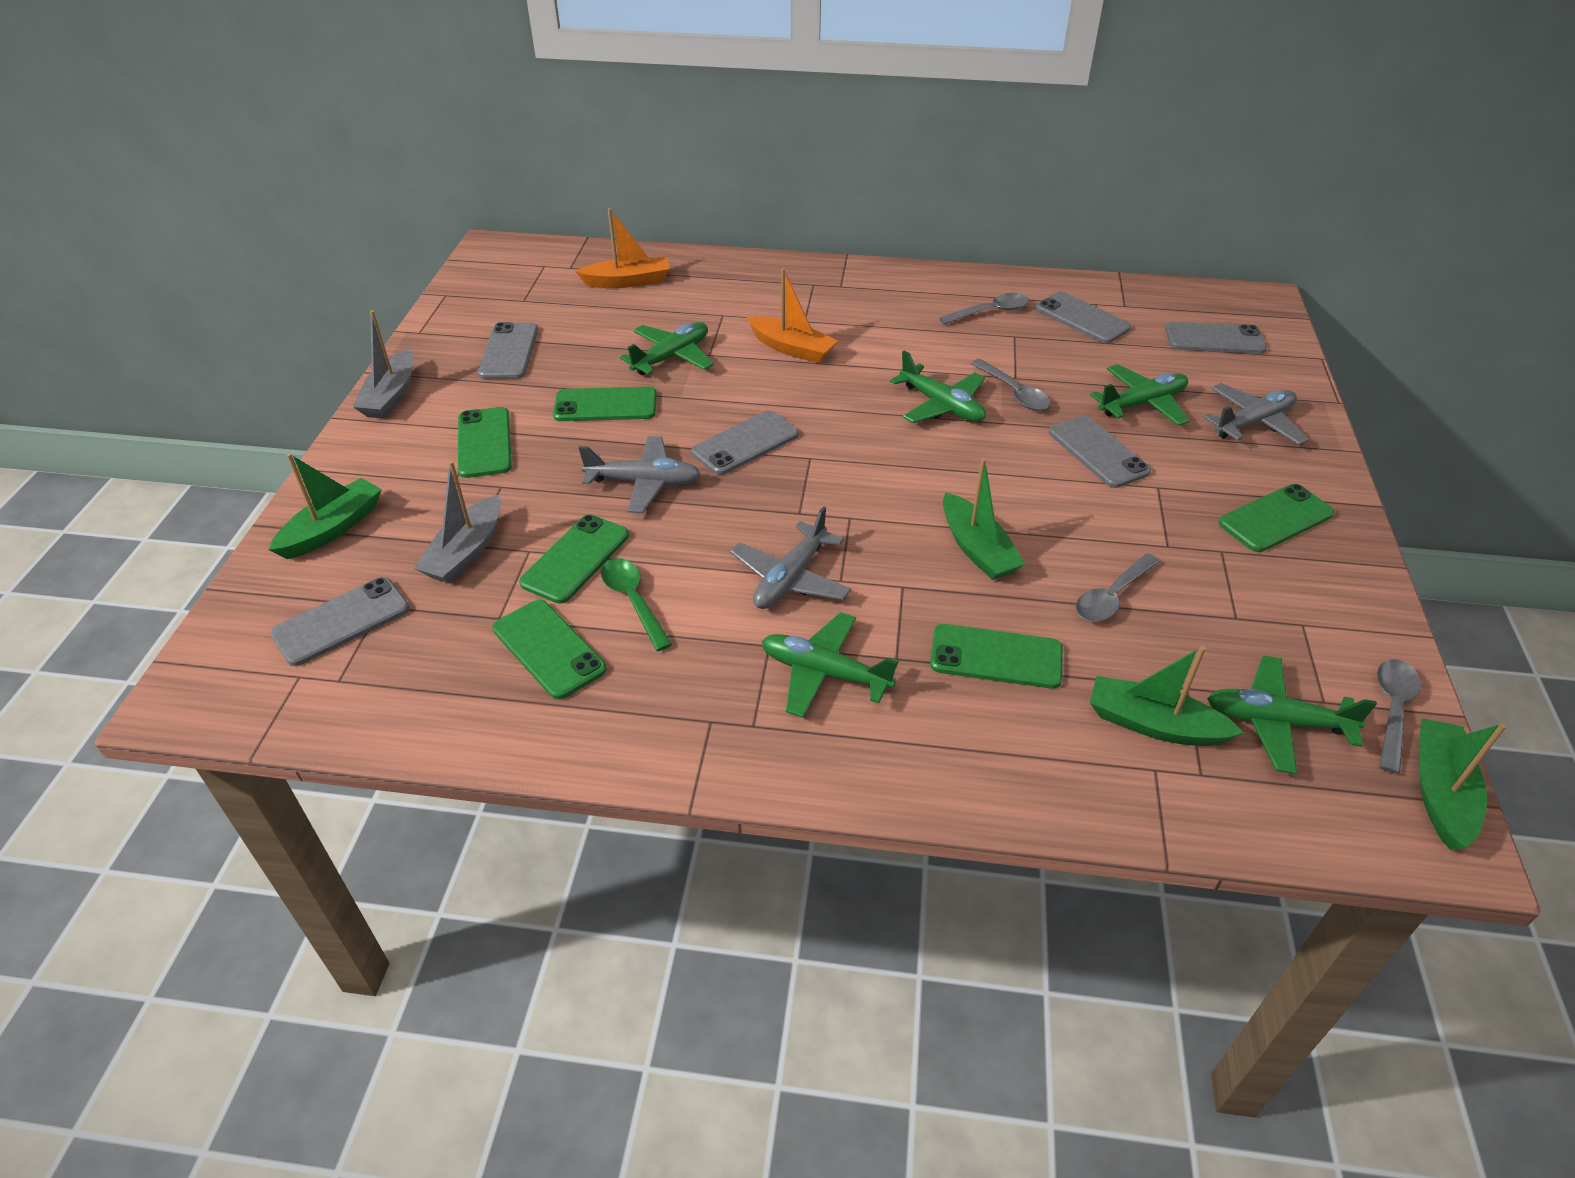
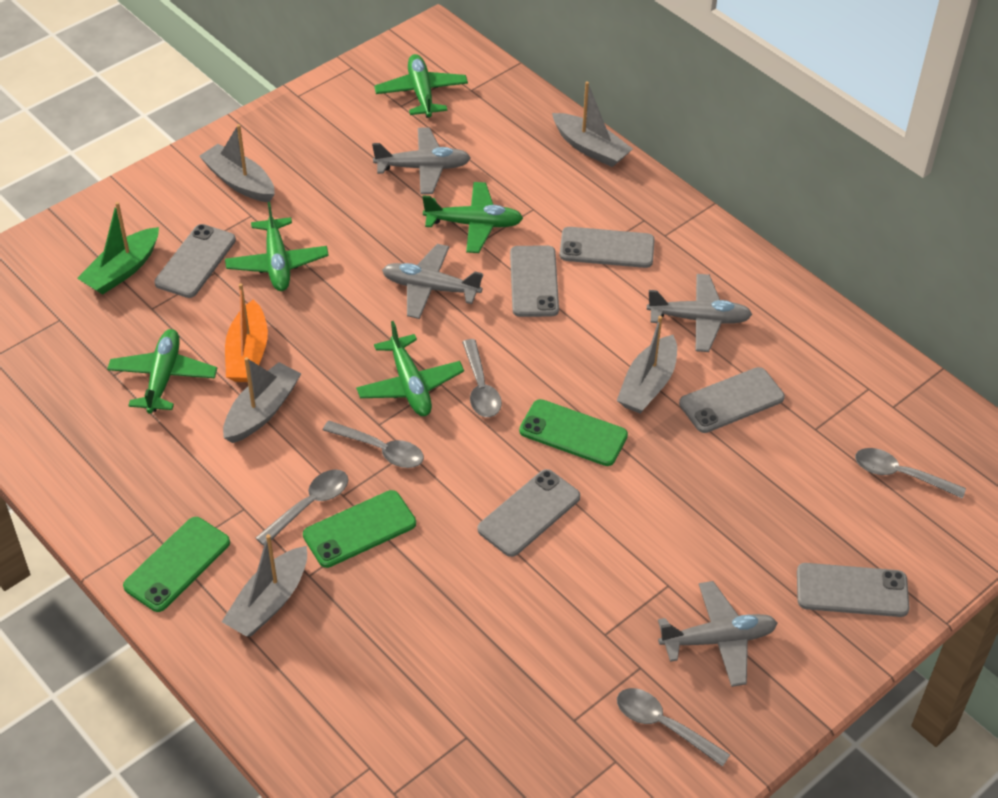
green boat: 4 -> 1
green phone: 6 -> 3
green spoon: 1 -> 0
grey boat: 2 -> 5
grey plane: 3 -> 4
grey spoon: 4 -> 5
orange boat: 2 -> 1

